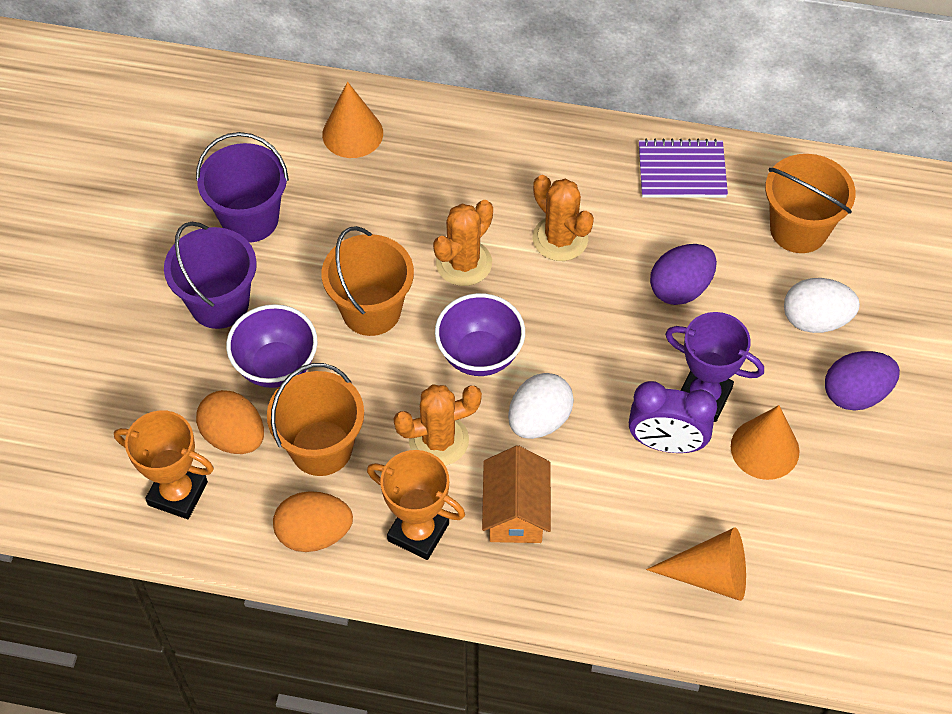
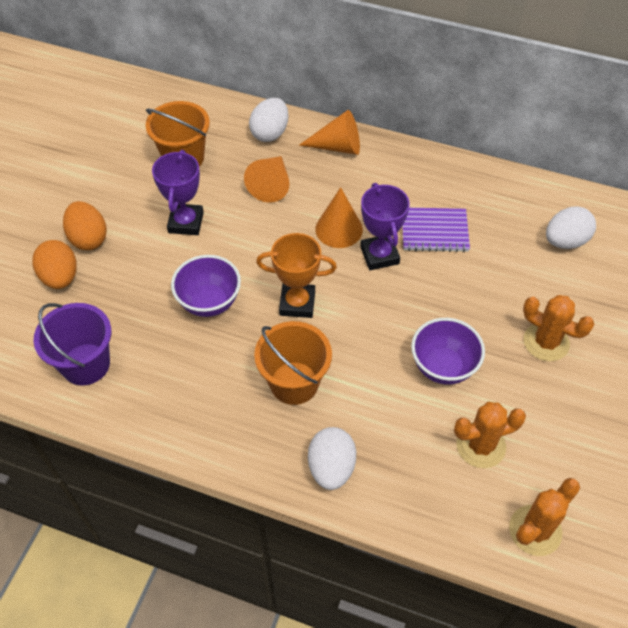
orange bucket: 3 -> 2
orange house: 1 -> 0
orange trophy: 2 -> 1
purple bucket: 2 -> 1
purple clock: 1 -> 0
purple egg: 2 -> 0
purple trophy: 1 -> 2
white egg: 2 -> 3

